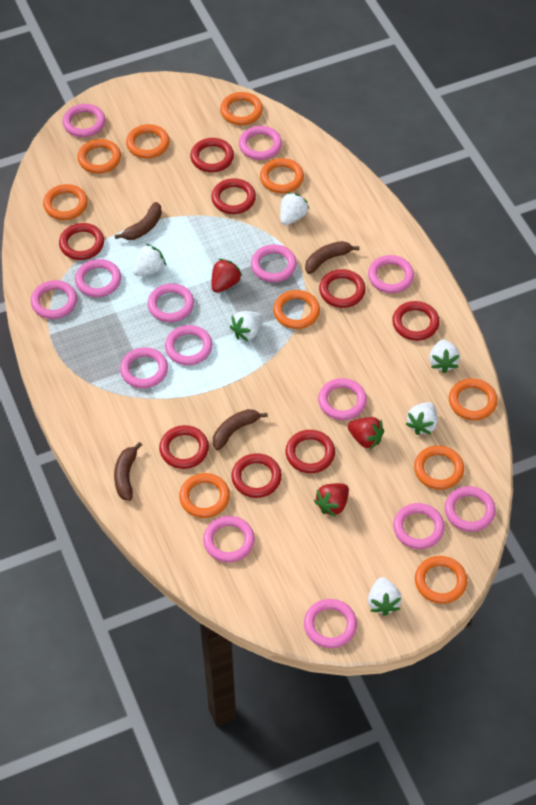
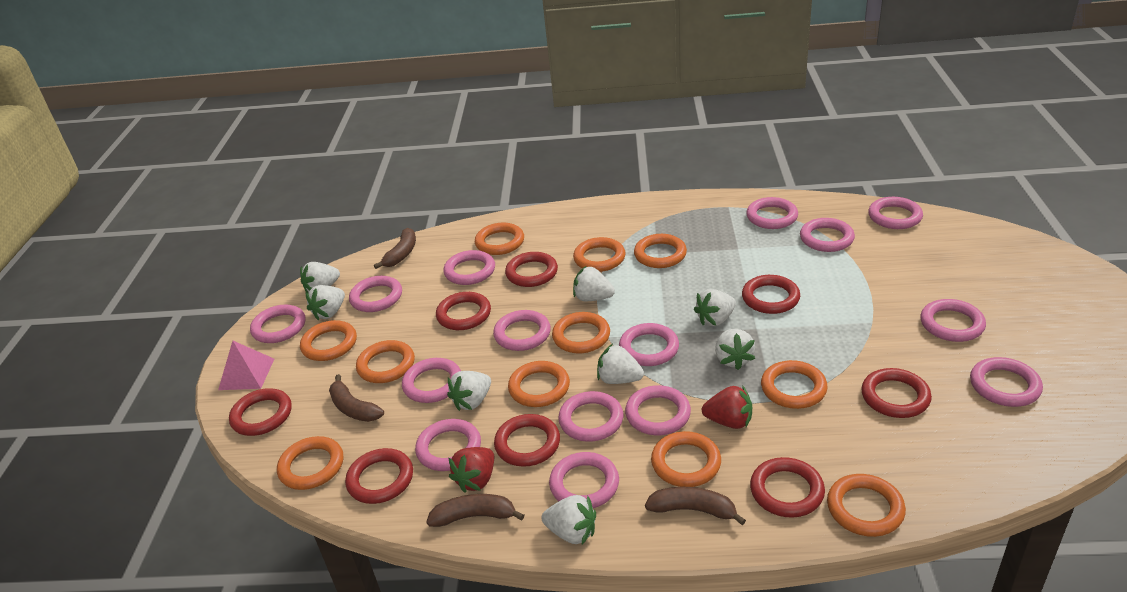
orange ring: 10 -> 11
pink pyramid: 0 -> 1
pink ring: 14 -> 15
red strawberry: 3 -> 2
white strawberry: 6 -> 8

